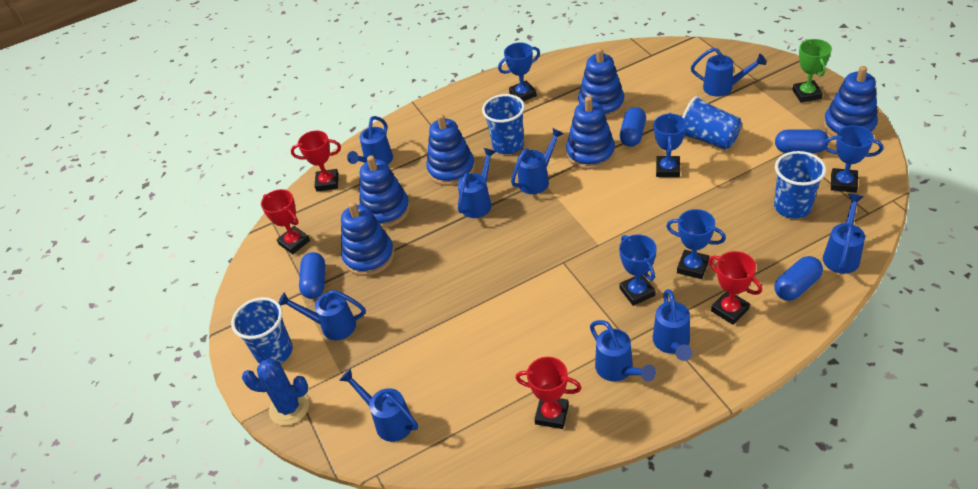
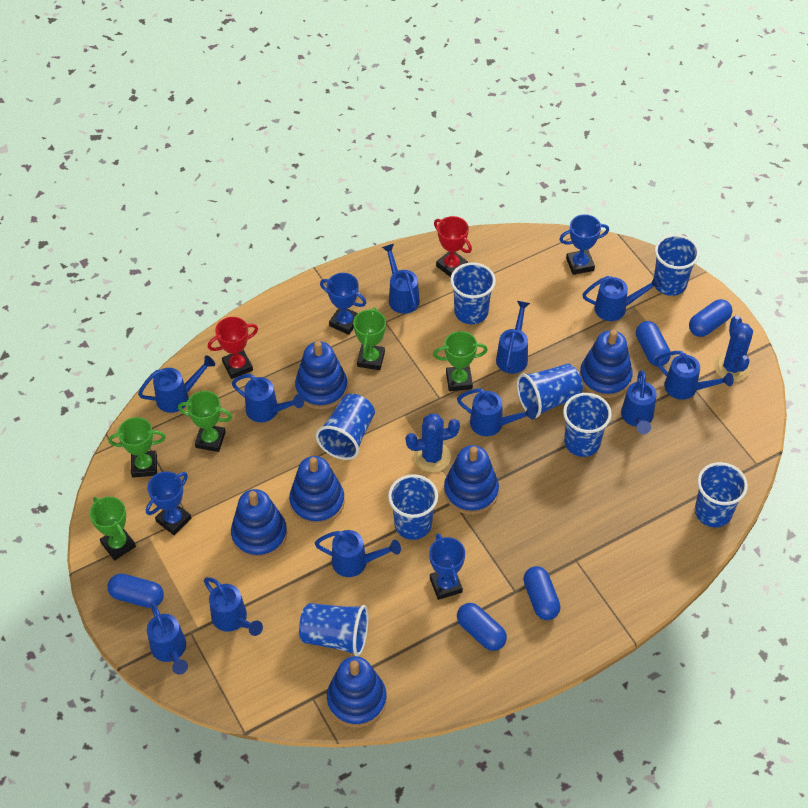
blue cactus: 1 -> 2
blue capsule: 4 -> 5
blue cup: 4 -> 8
blue trophy: 5 -> 4
blue watering can: 9 -> 11
green trophy: 1 -> 5
red trophy: 4 -> 2

